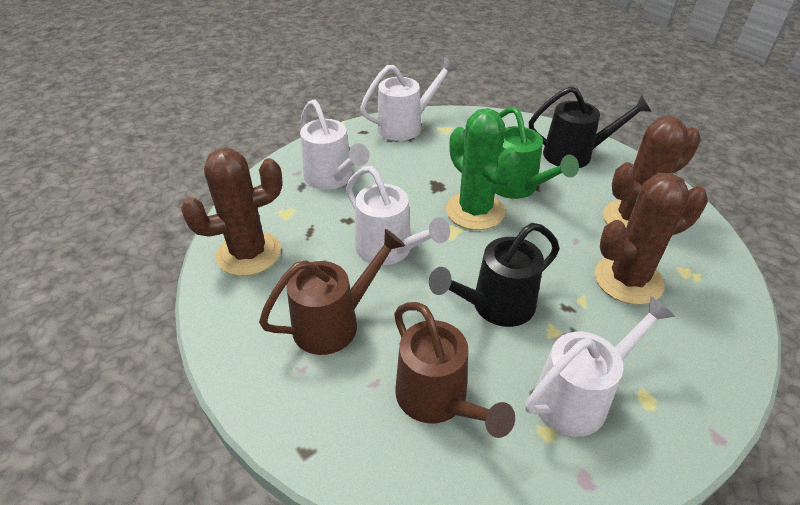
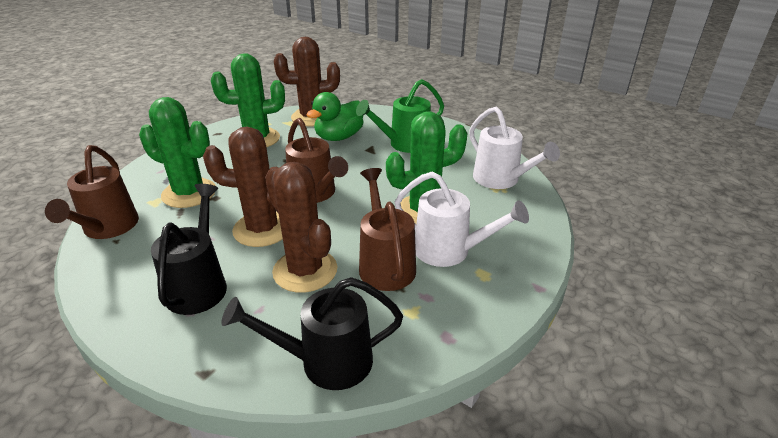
brown watering can: 2 -> 3
green cactus: 1 -> 3
green duck: 0 -> 1
white watering can: 4 -> 2

